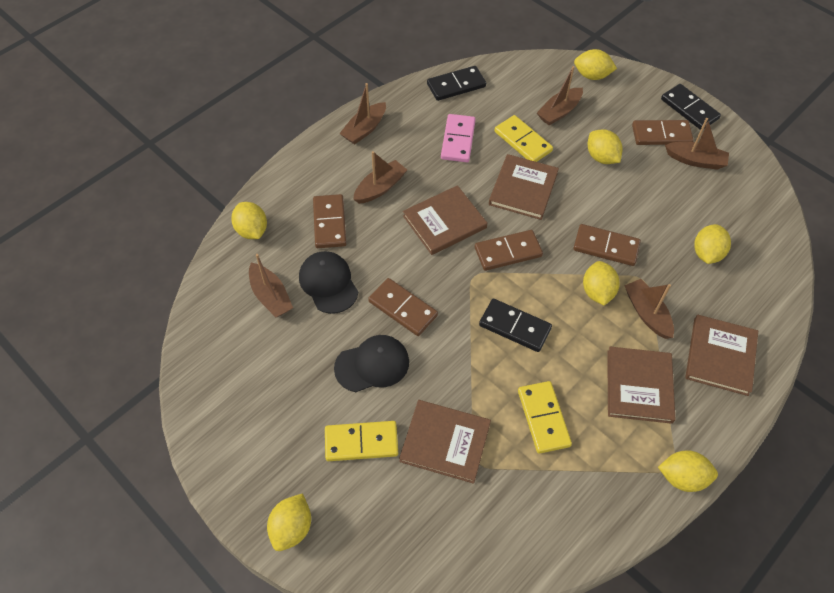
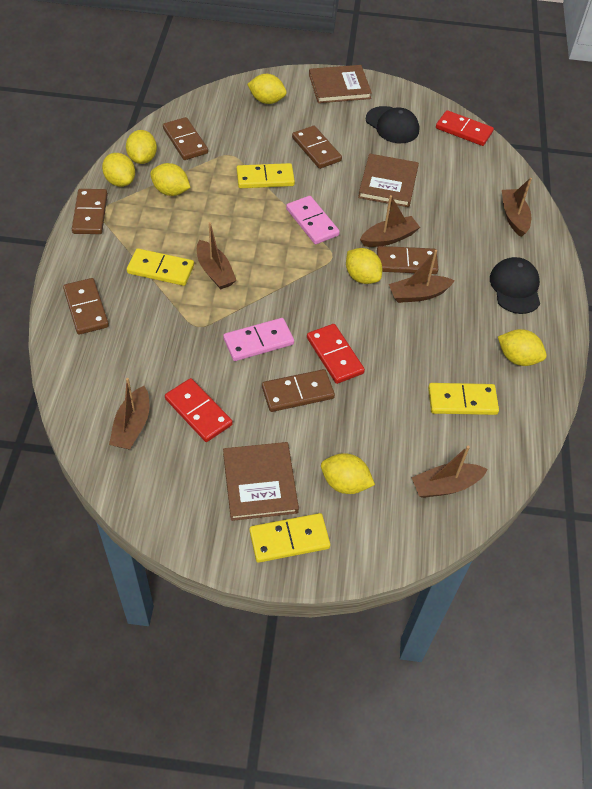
black domino: 3 -> 0
brown book: 5 -> 3
brown domino: 5 -> 6
pink domino: 1 -> 2
red domino: 0 -> 3
yellow domino: 3 -> 4

